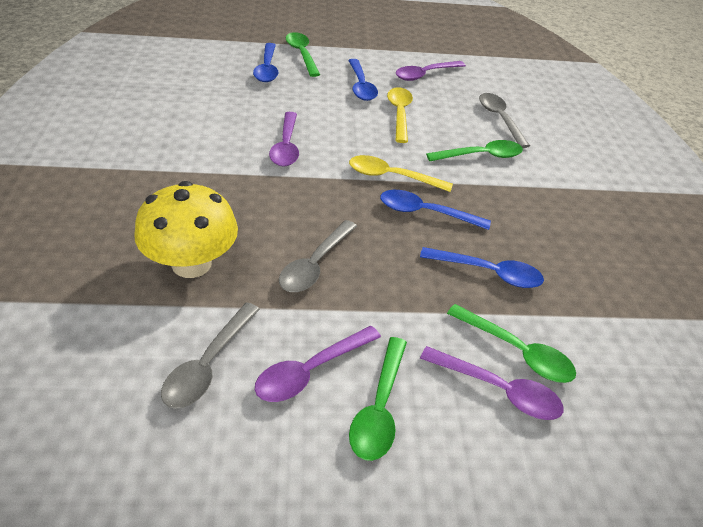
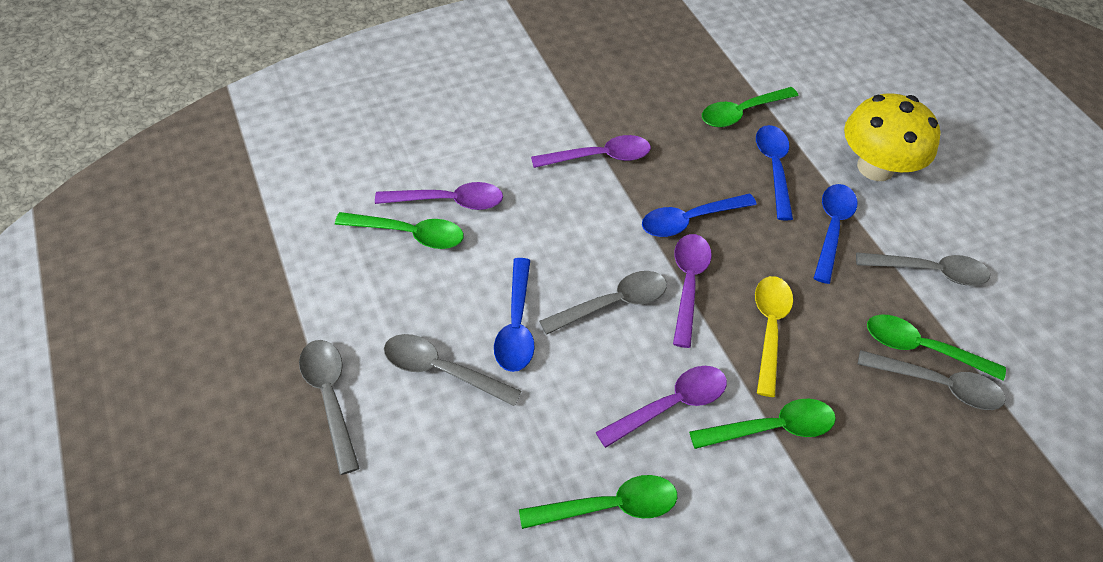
green spoon: 4 -> 5
grey spoon: 3 -> 5
yellow spoon: 2 -> 1

